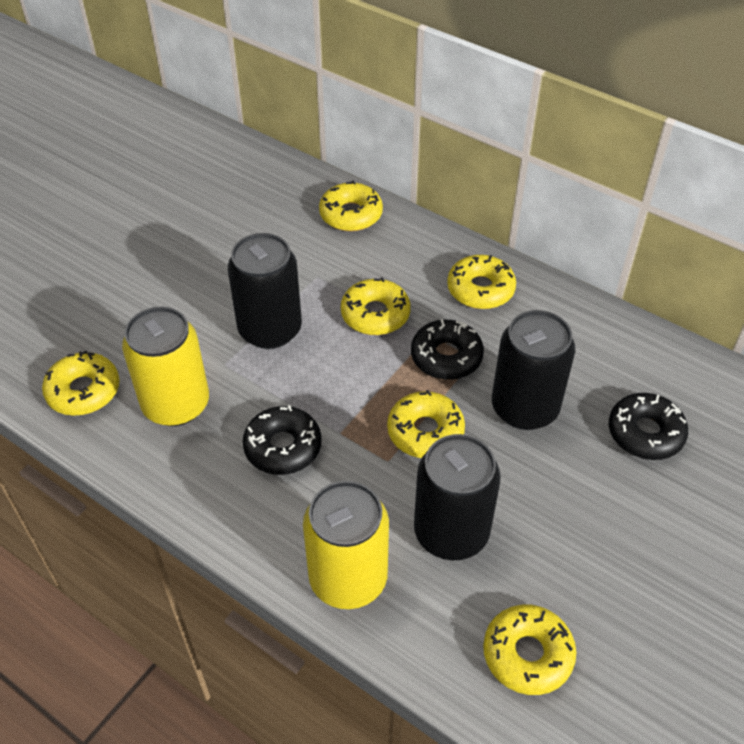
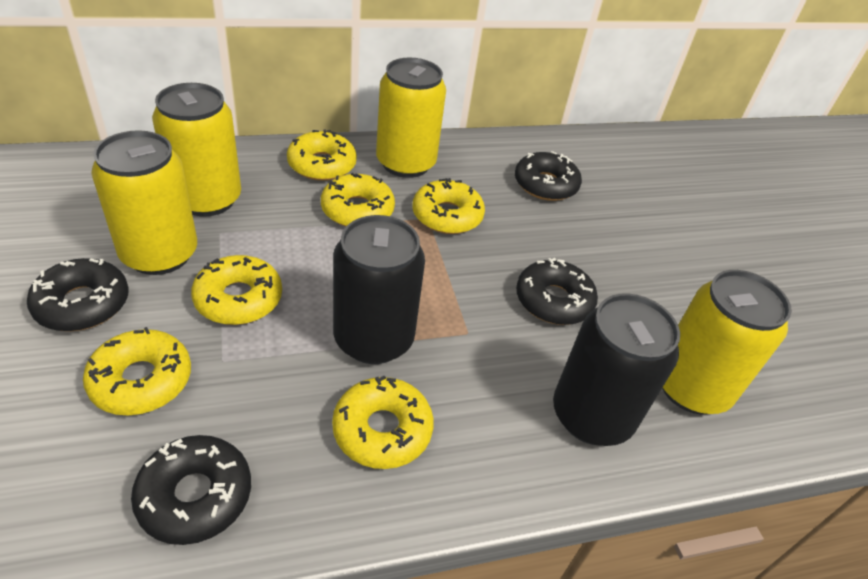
black can: 3 -> 2
black donut: 3 -> 4
yellow can: 2 -> 4

